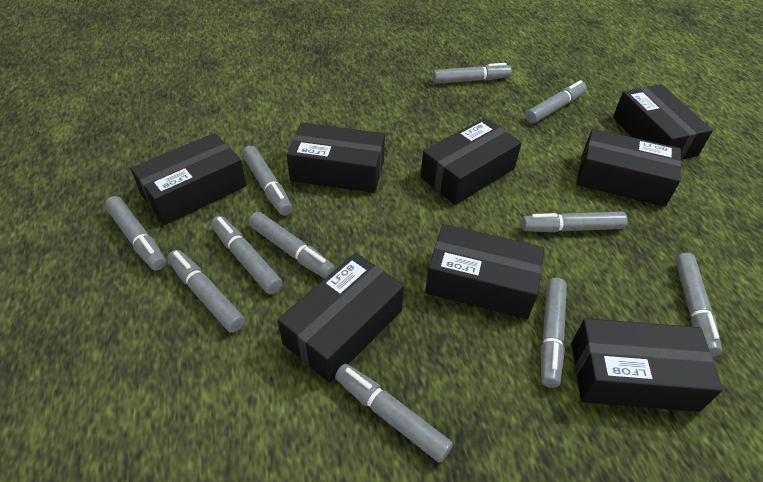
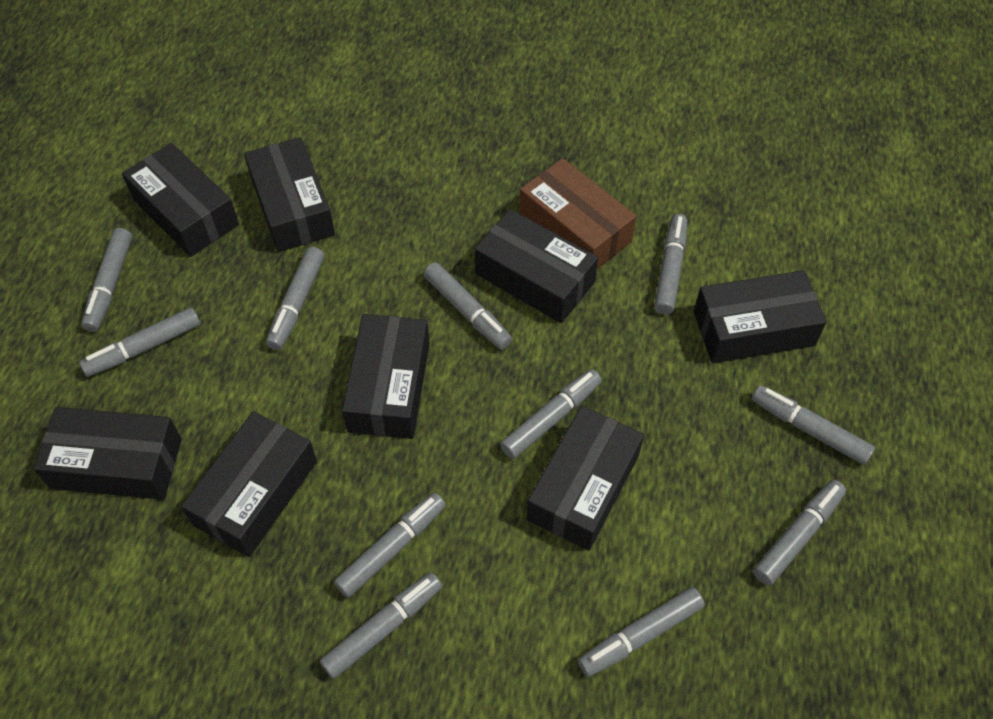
brown box: 0 -> 1

